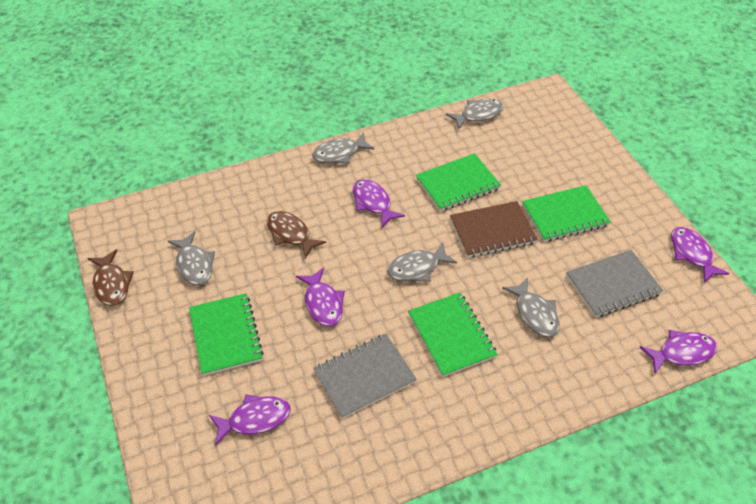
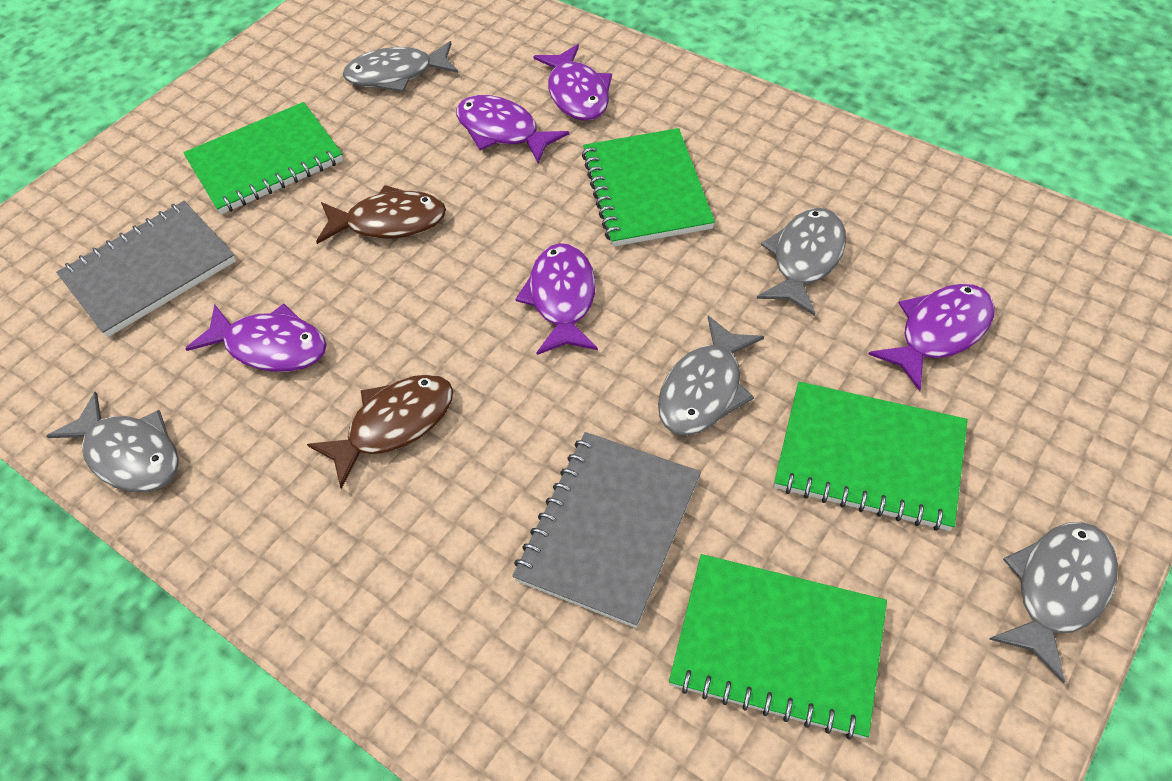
brown notebook: 1 -> 0

